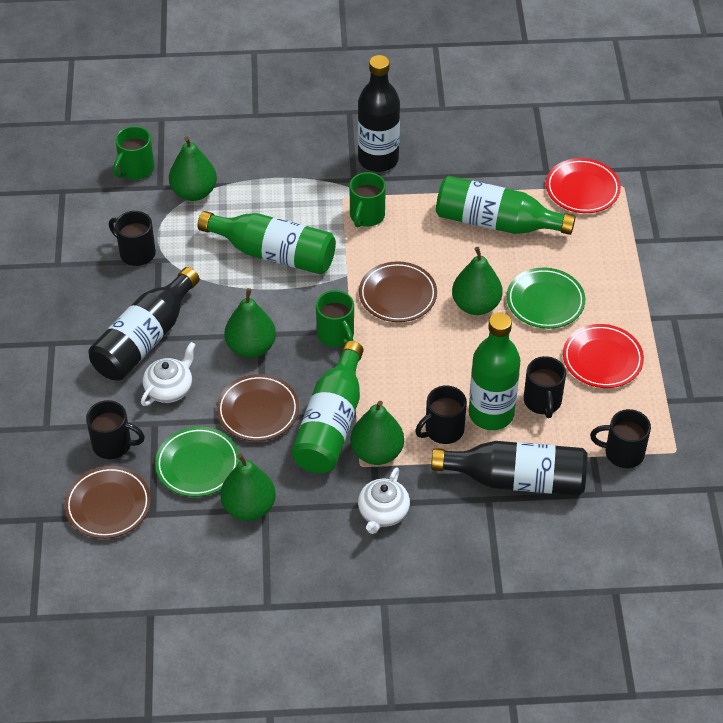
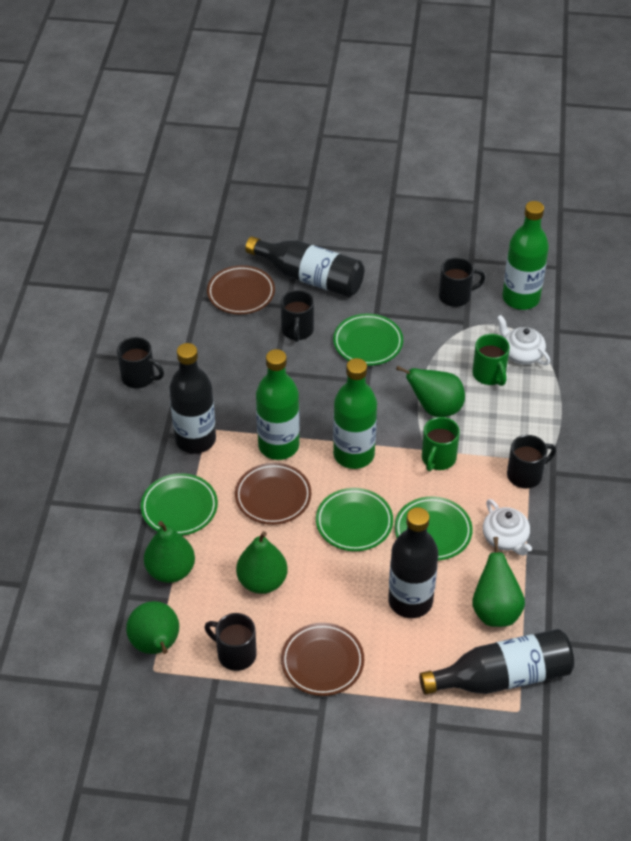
black bottle: 3 -> 4
green bottle: 4 -> 3
green mug: 3 -> 2
green plate: 2 -> 4
red plate: 2 -> 0

